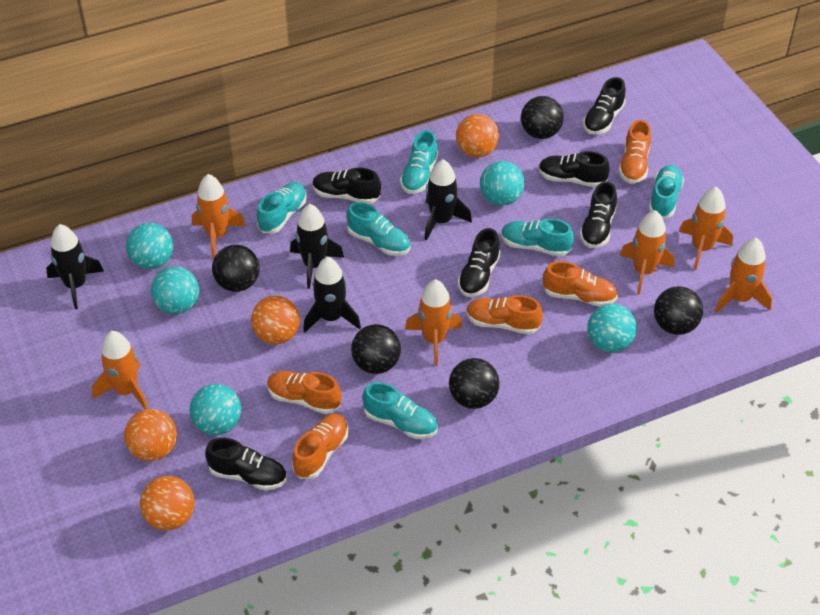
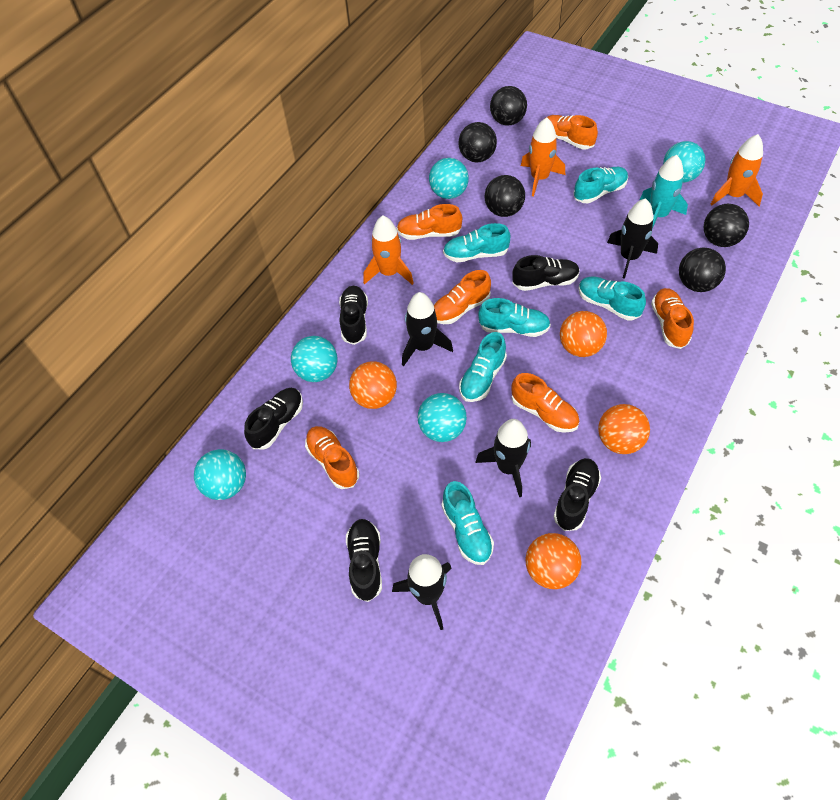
black shoe: 6 -> 5
orange rocket: 6 -> 3
orange shoe: 5 -> 6
turquoise rocket: 0 -> 1

